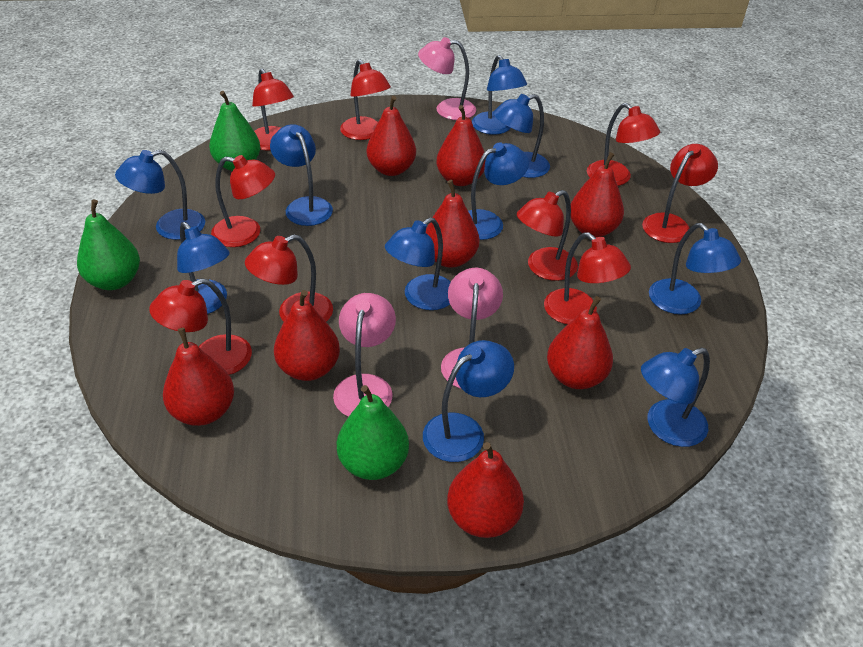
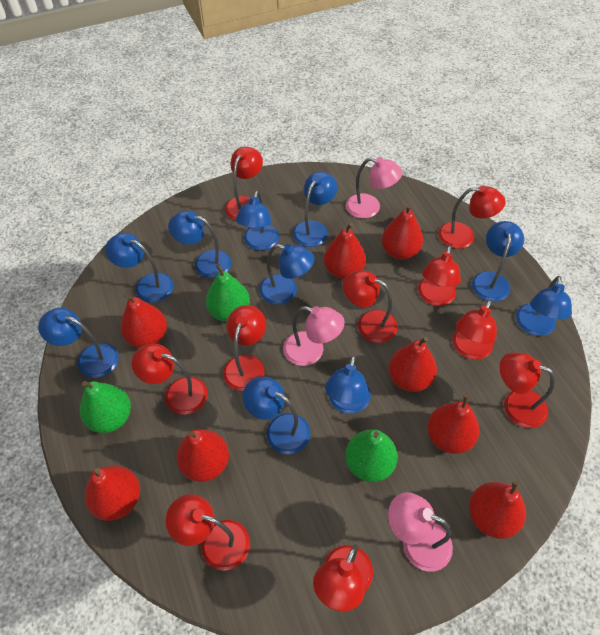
red lamp: 9 -> 10

